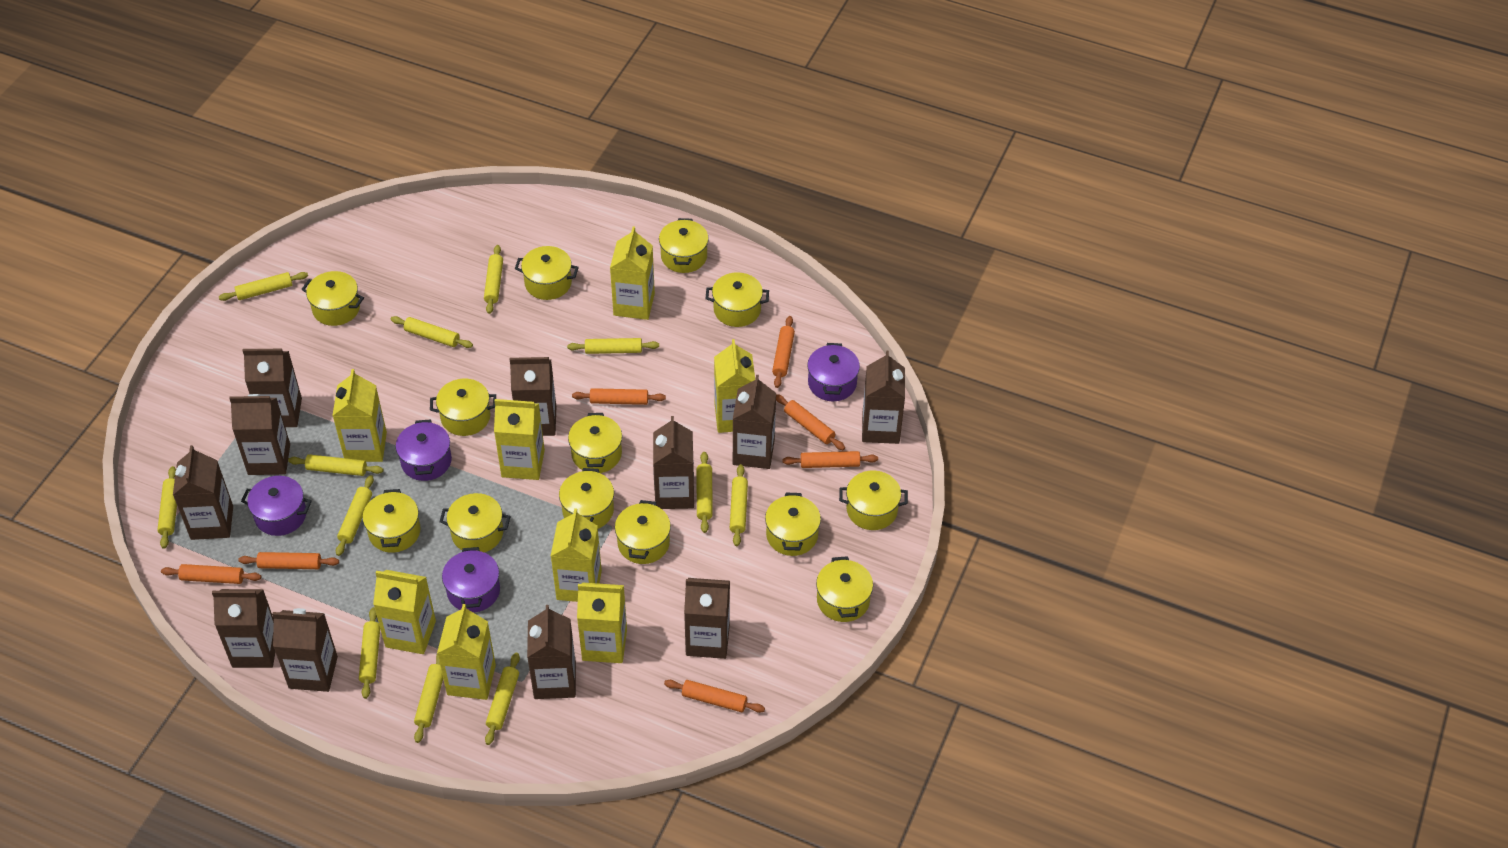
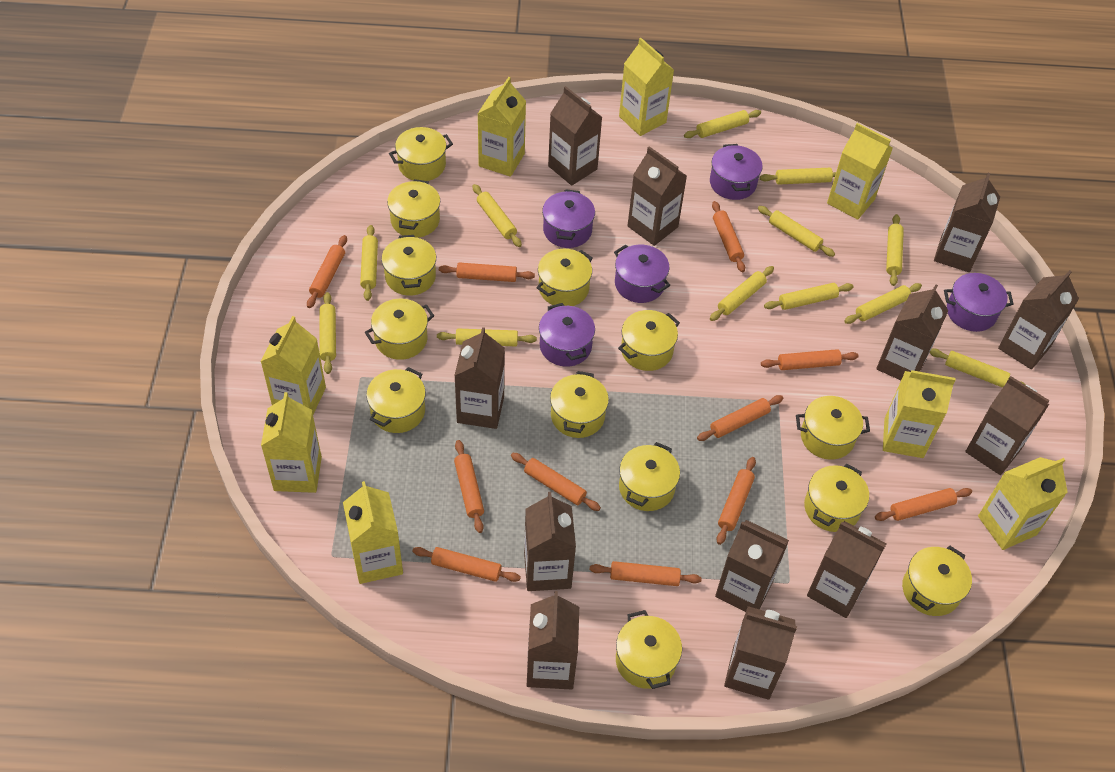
brown carton: 11 -> 12
orange rolling pin: 7 -> 11
purple pot: 4 -> 5

